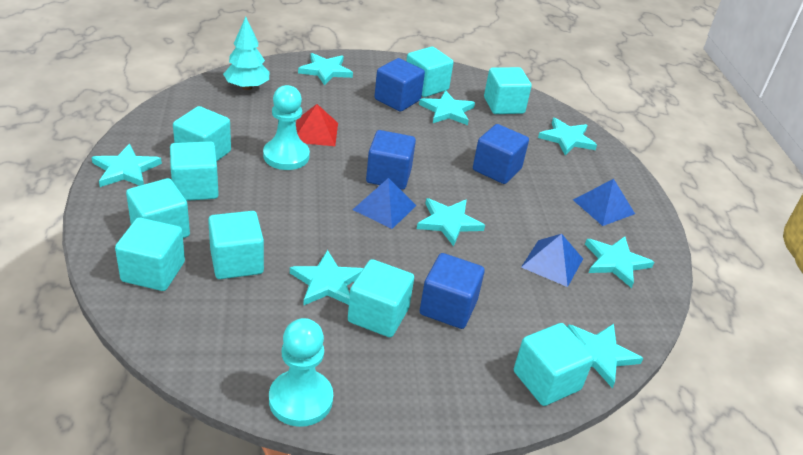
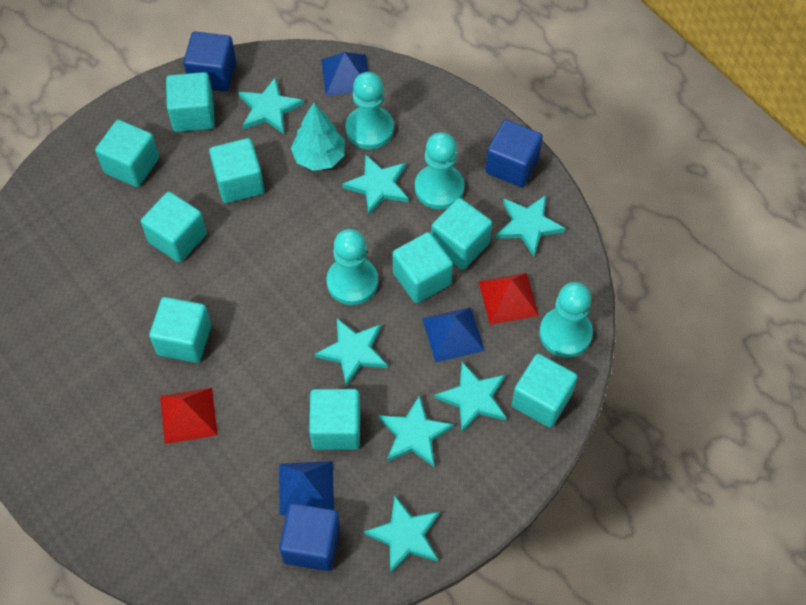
blue cube: 4 -> 3
red pyramid: 1 -> 2
turquoise pawn: 2 -> 4
turquoise star: 8 -> 7

